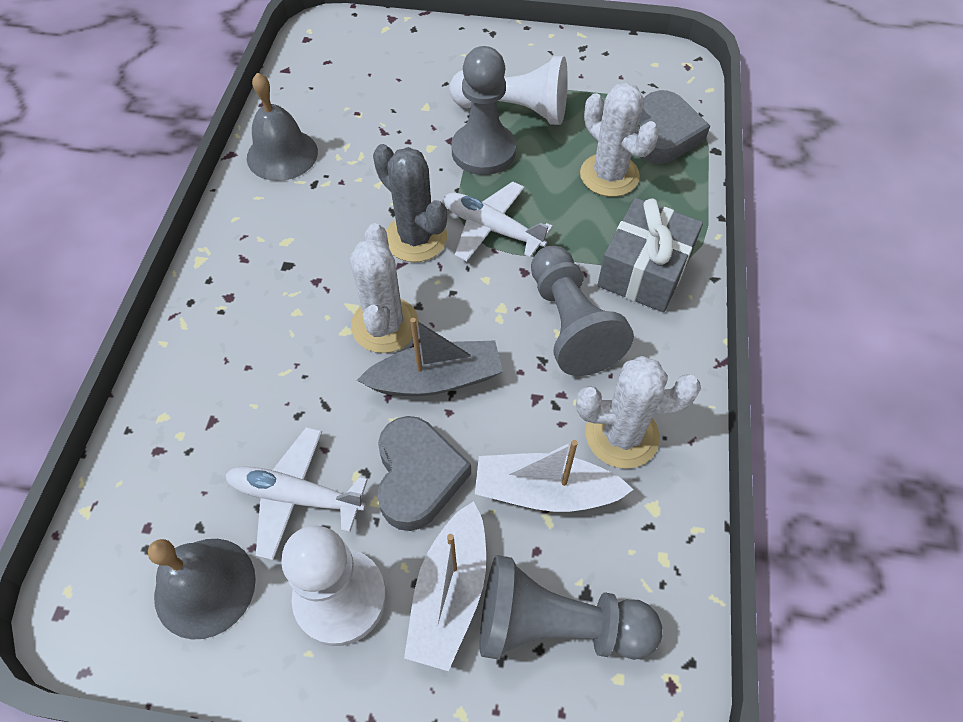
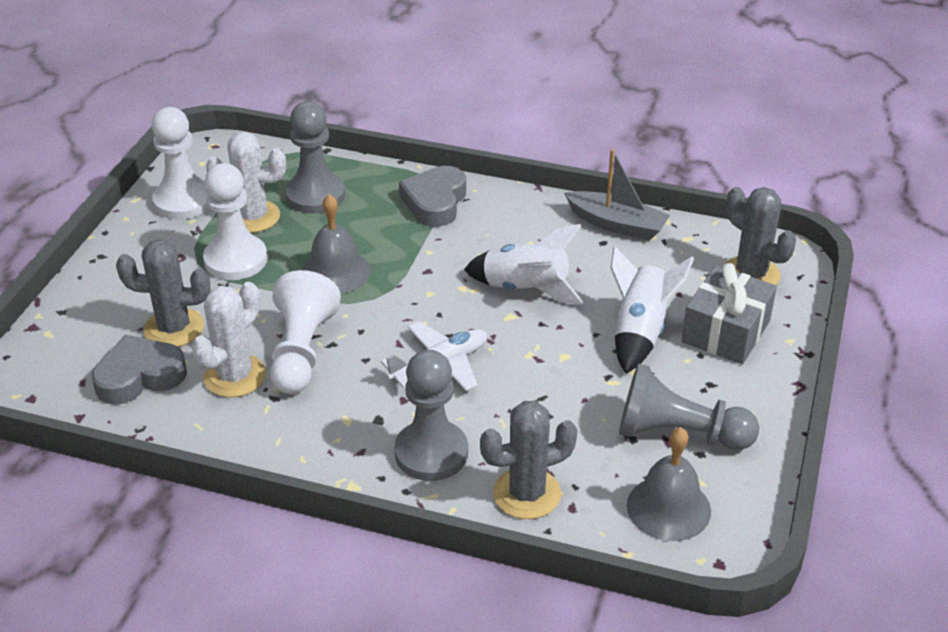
grey cactus: 1 -> 3
white boat: 2 -> 0
white cactus: 3 -> 2
white pawn: 2 -> 3
white plane: 2 -> 1
white rocket: 0 -> 2

